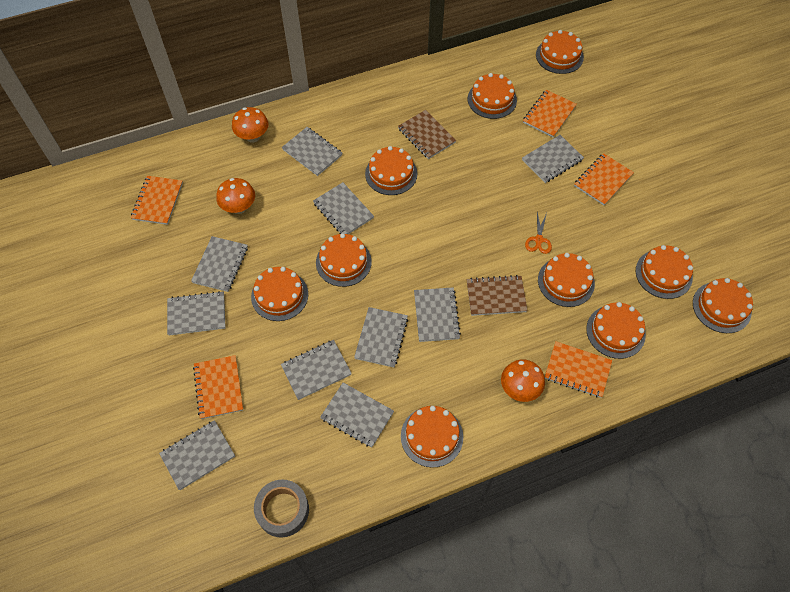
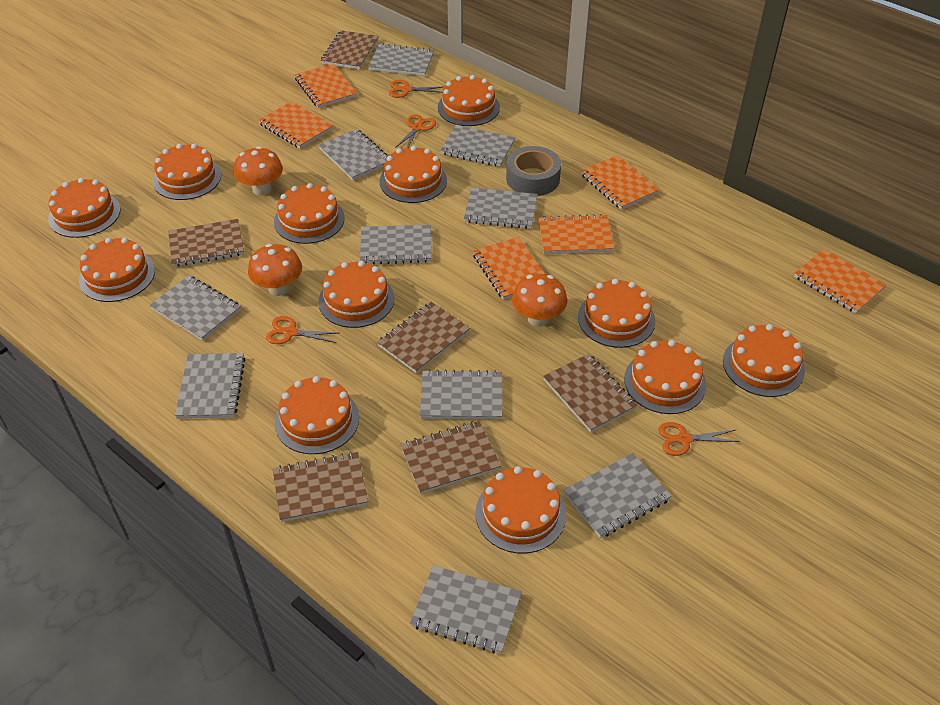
brown notebook: 2 -> 6
orange cake: 10 -> 12
orange notebook: 5 -> 6
orange scissors: 1 -> 4

